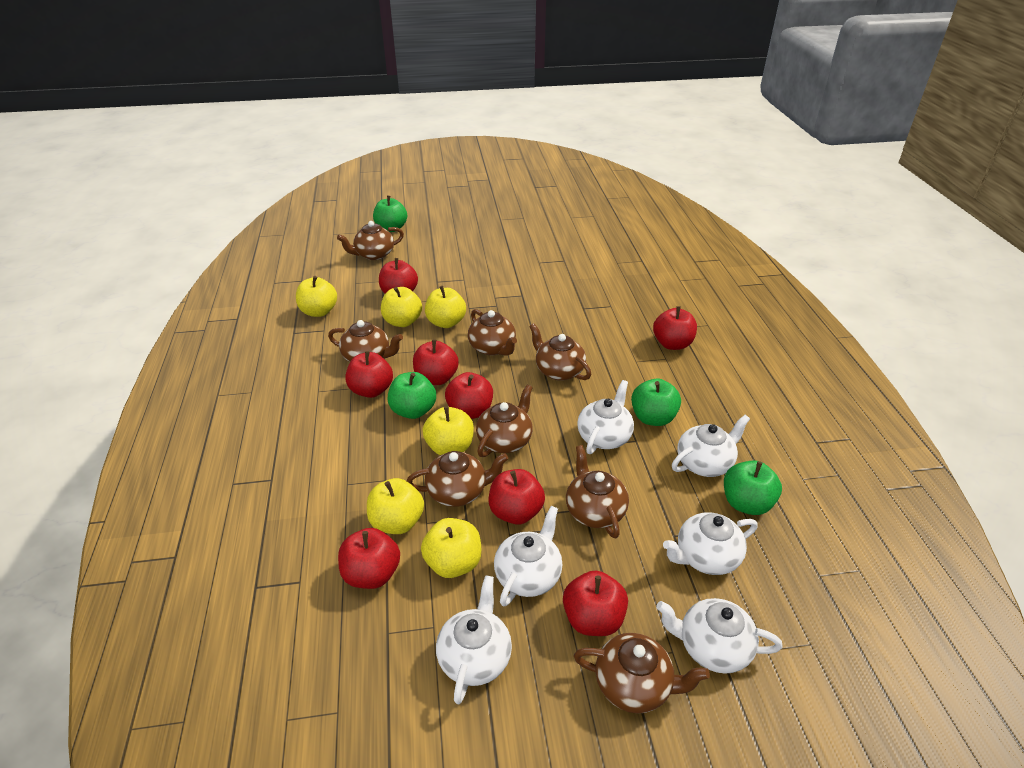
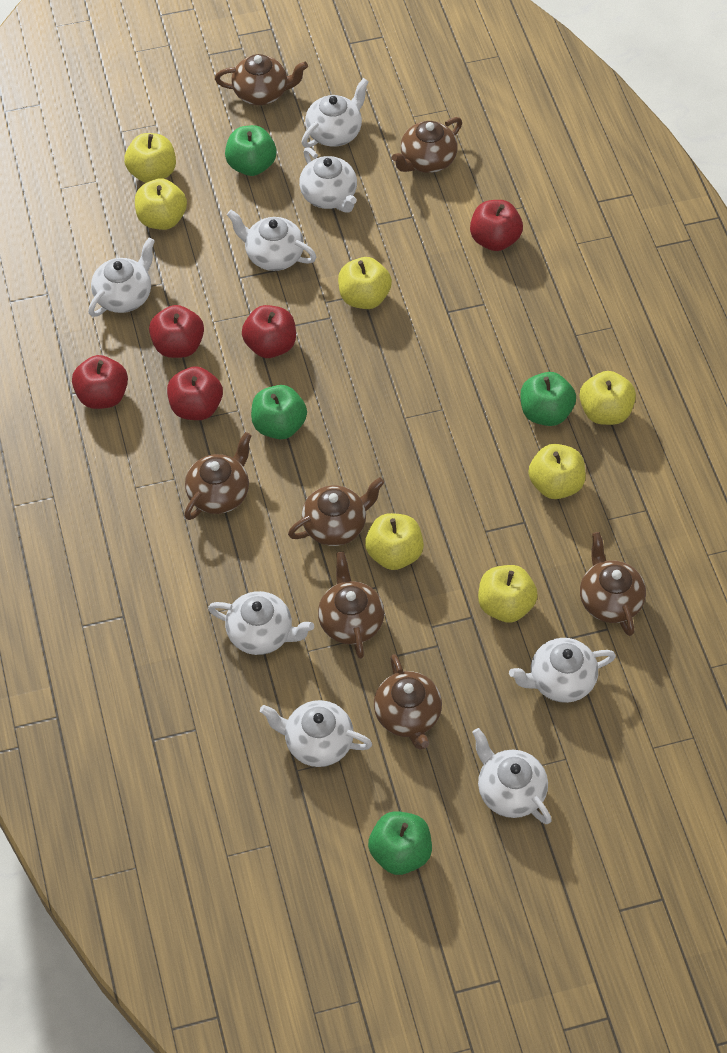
brown teapot: 8 -> 7
red apple: 8 -> 5
white teapot: 6 -> 8
yellow apple: 6 -> 7

